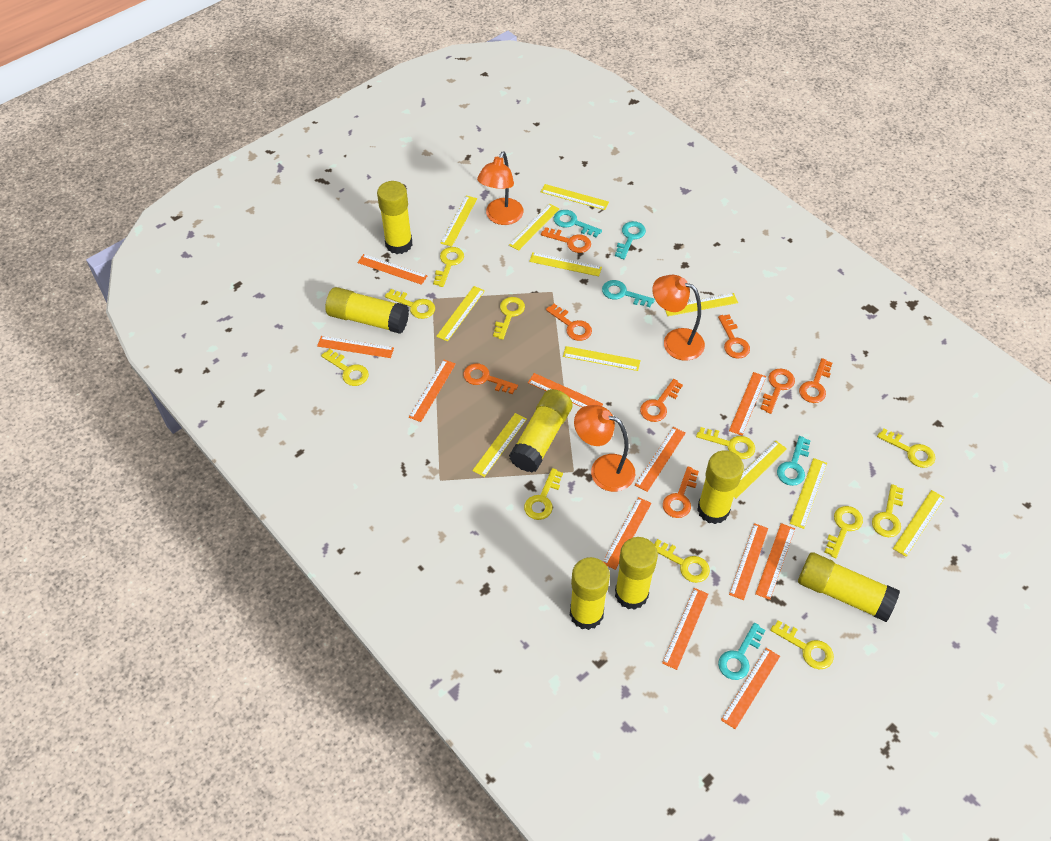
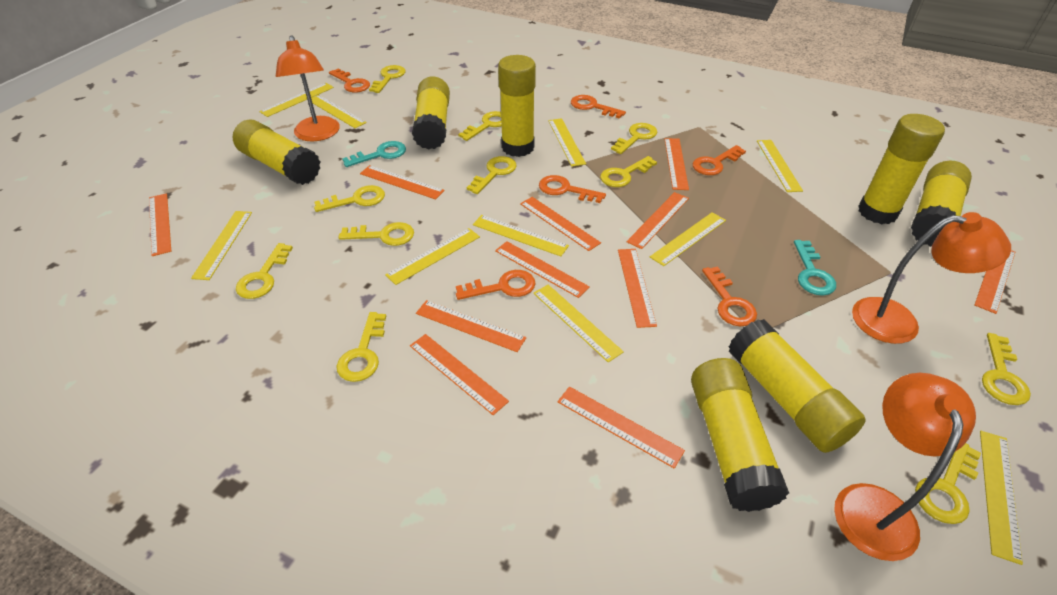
orange key: 8 -> 6
turquoise key: 5 -> 2
yellow ruler: 11 -> 10

